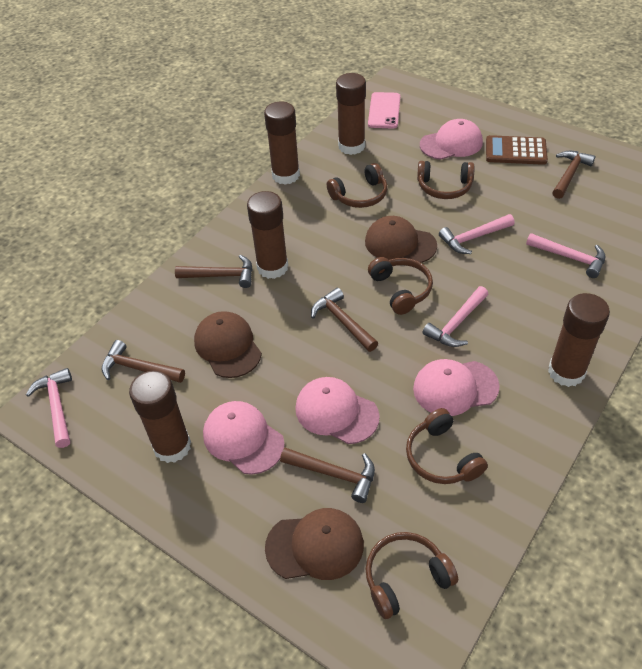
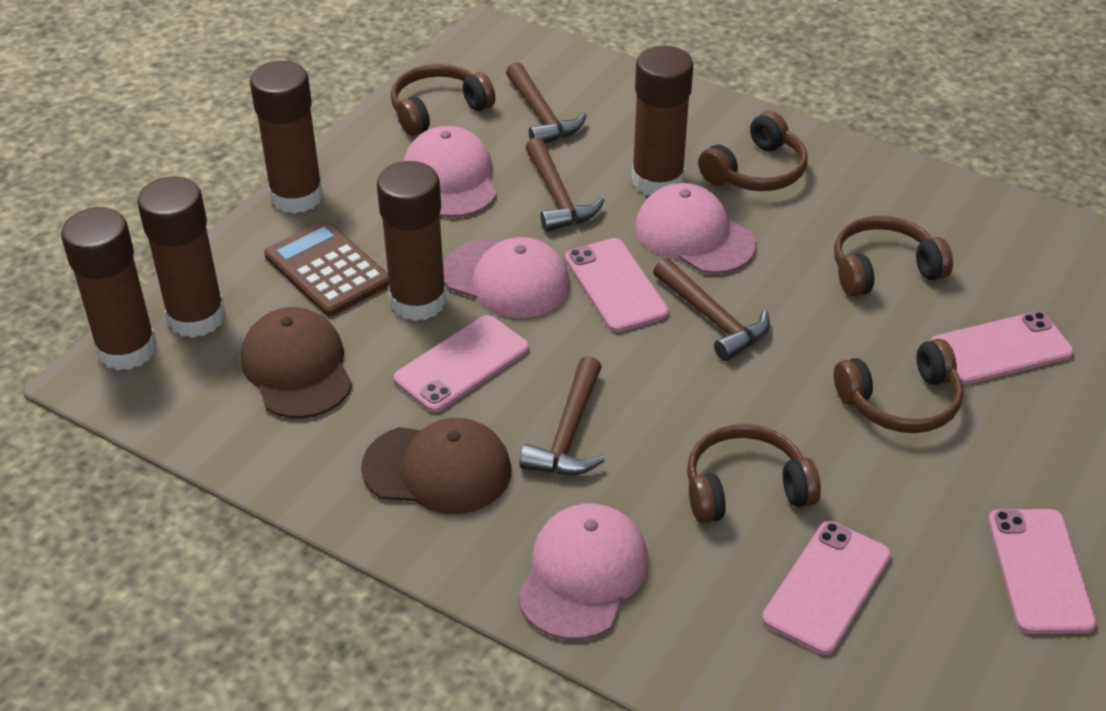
brown cap: 3 -> 2
brown hammer: 5 -> 4
pink hammer: 4 -> 0
pink phone: 1 -> 5

